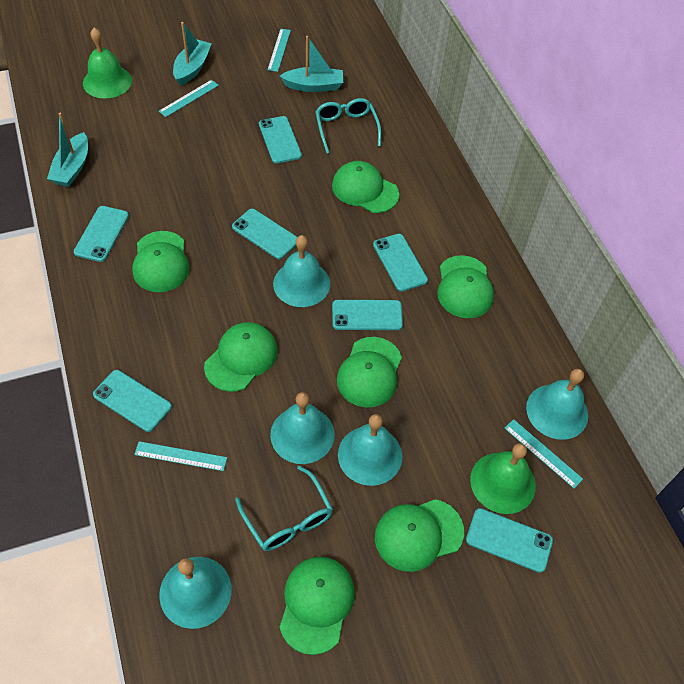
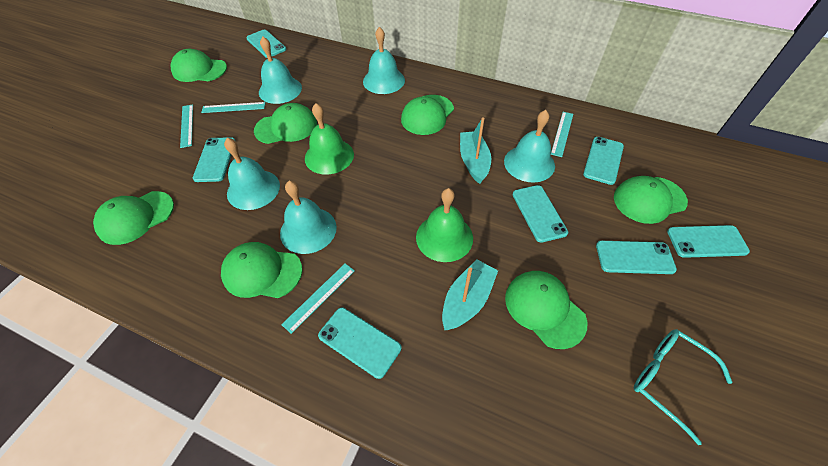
turquoise boat: 3 -> 2
turquoise glasses: 2 -> 1

